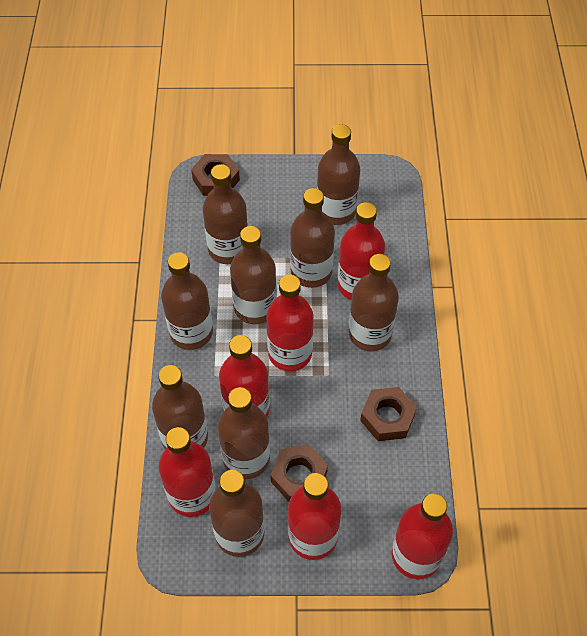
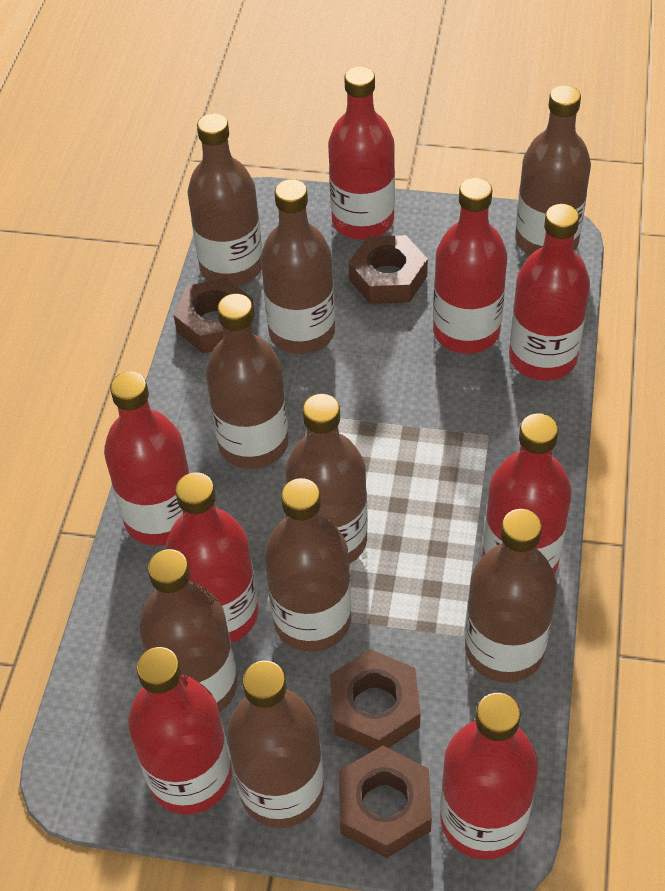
brown nut: 3 -> 4
red bottle: 6 -> 8

